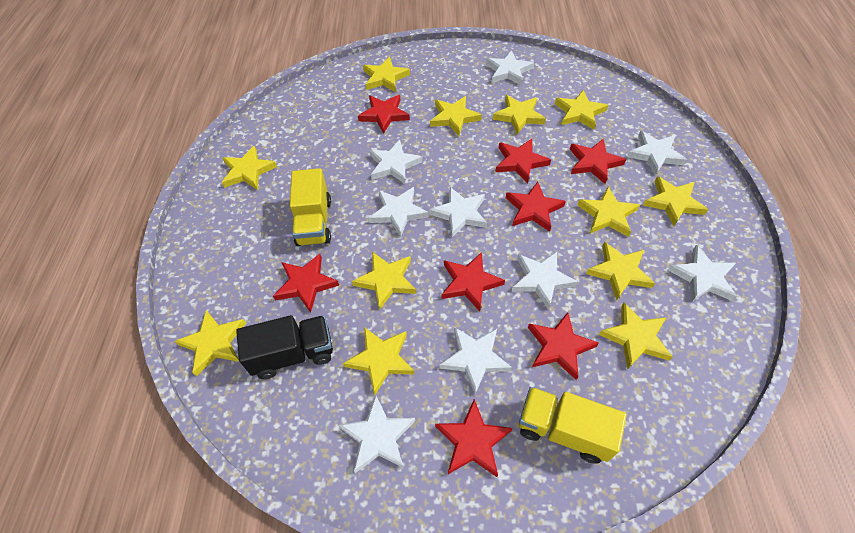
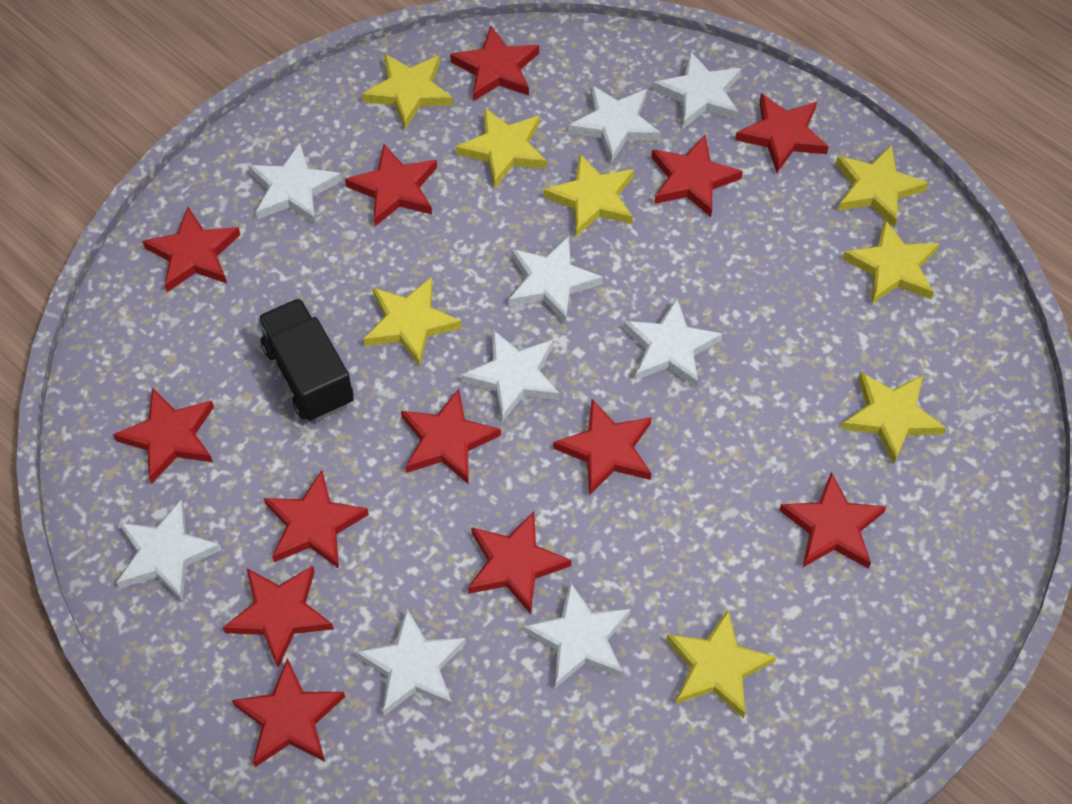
red star: 8 -> 13
yellow star: 12 -> 8
yellow truck: 2 -> 0

